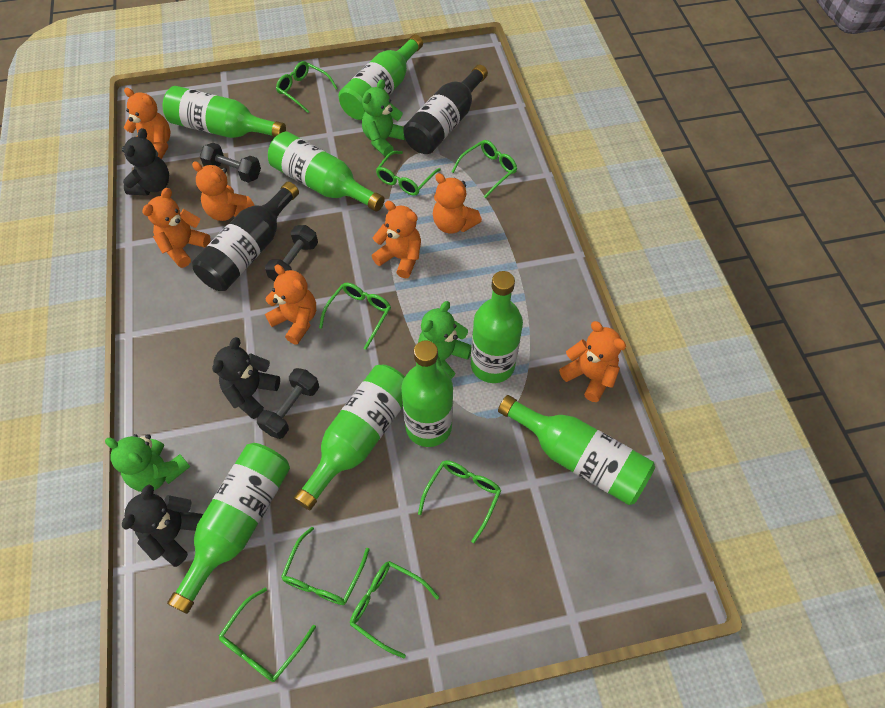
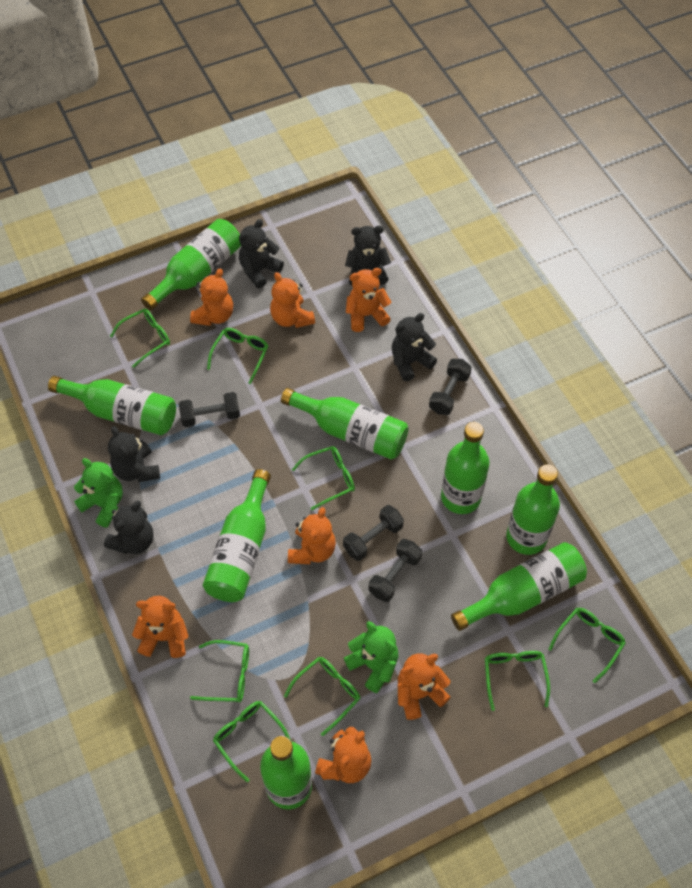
black bottle: 2 -> 0
black dumbbell: 3 -> 4
black teddy bear: 3 -> 5
green teddy bear: 3 -> 2

